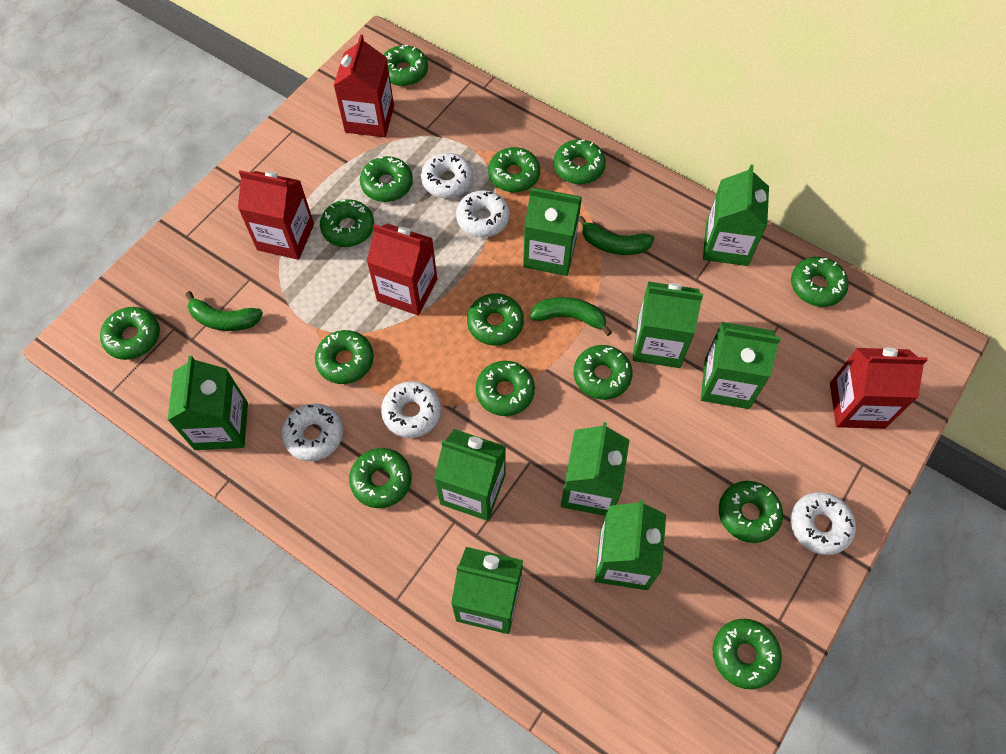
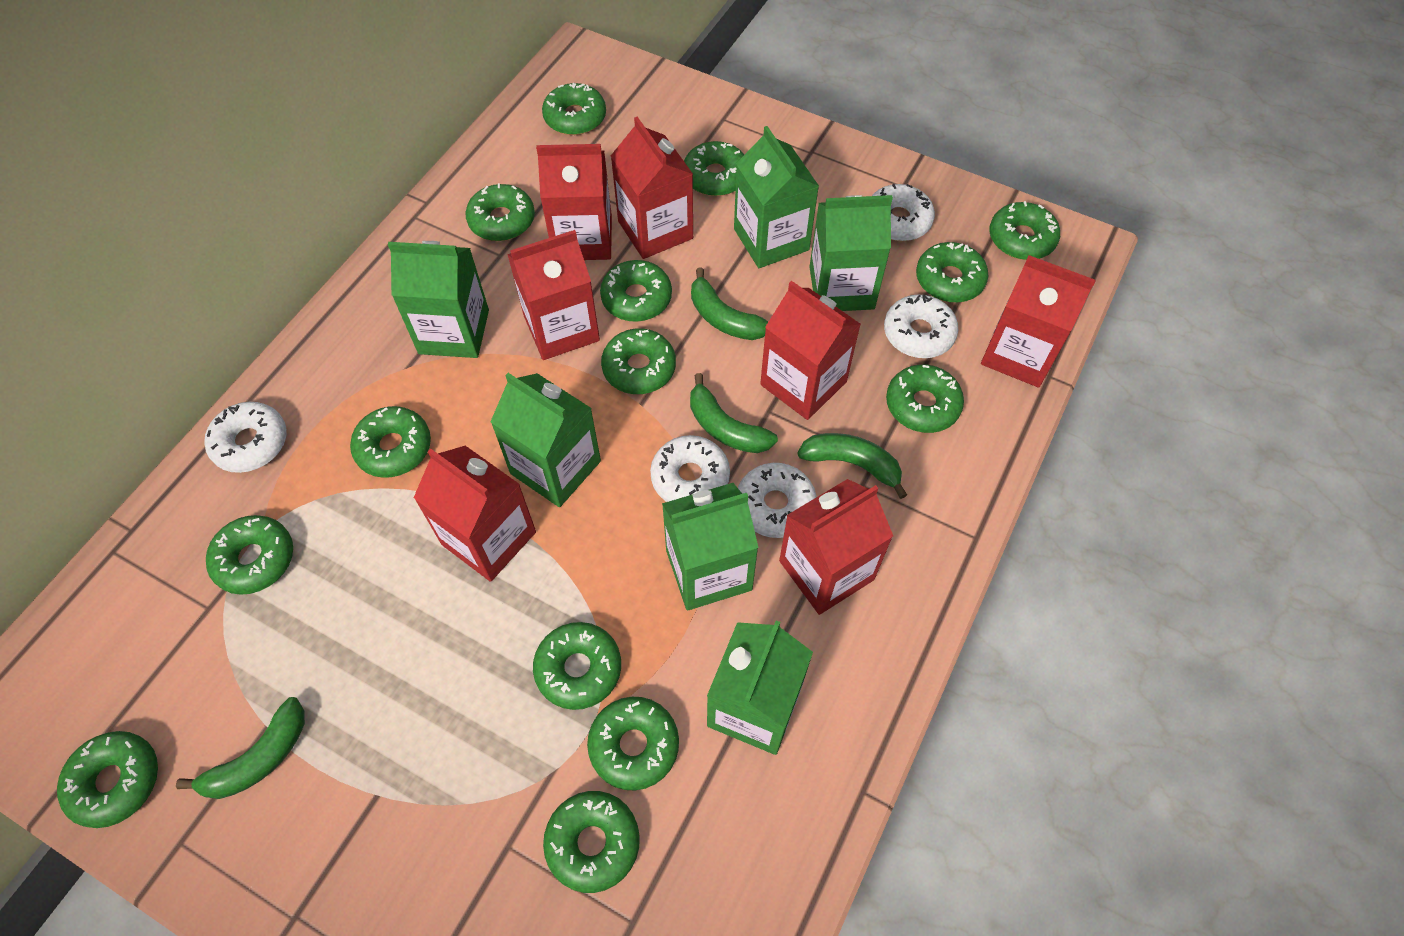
green banana: 3 -> 4
green carton: 9 -> 6
red carton: 4 -> 7

